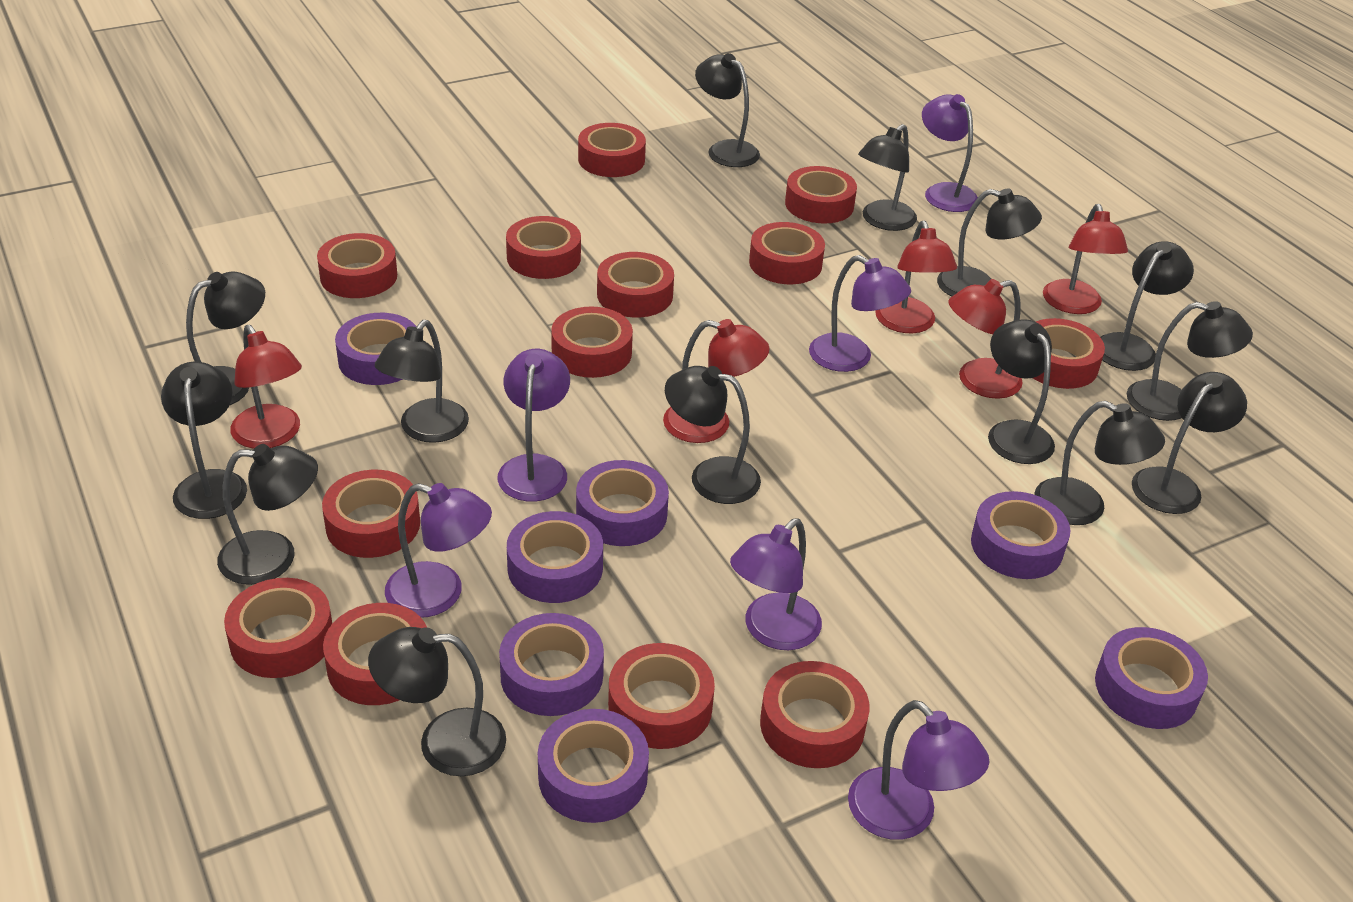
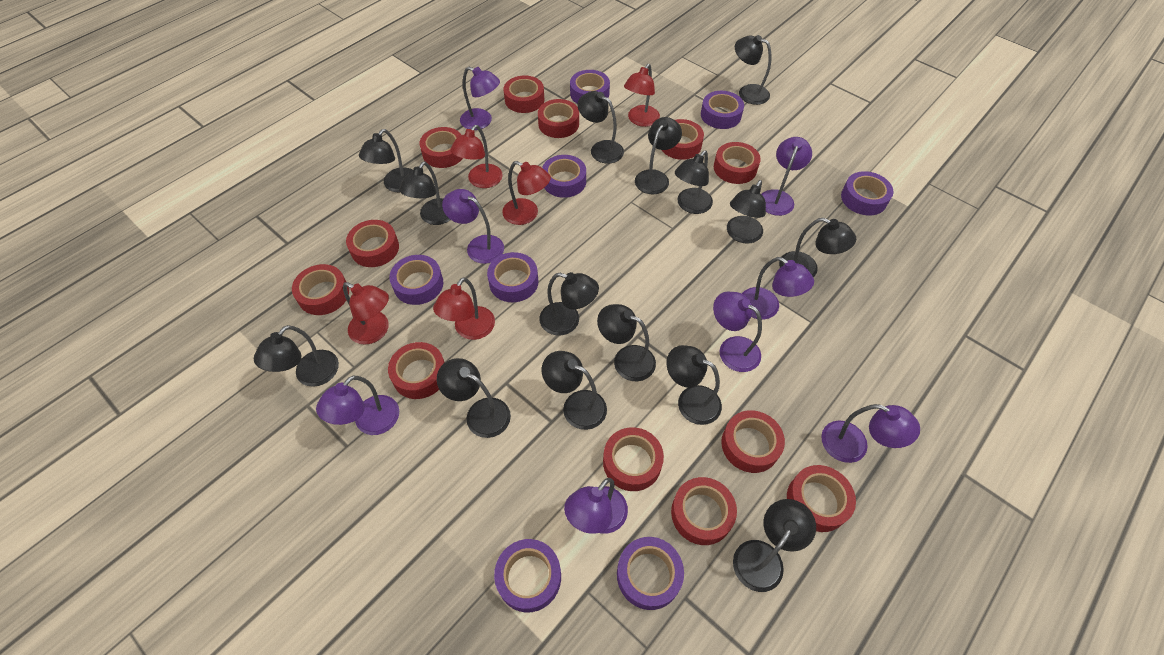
black lamp: 14 -> 15
purple lamp: 6 -> 8
purple tape: 7 -> 8
red tape: 13 -> 12

